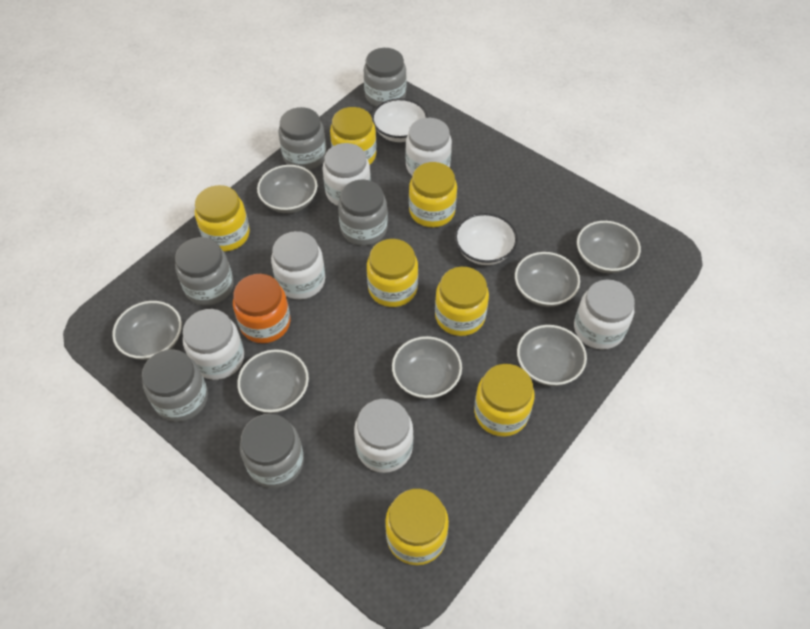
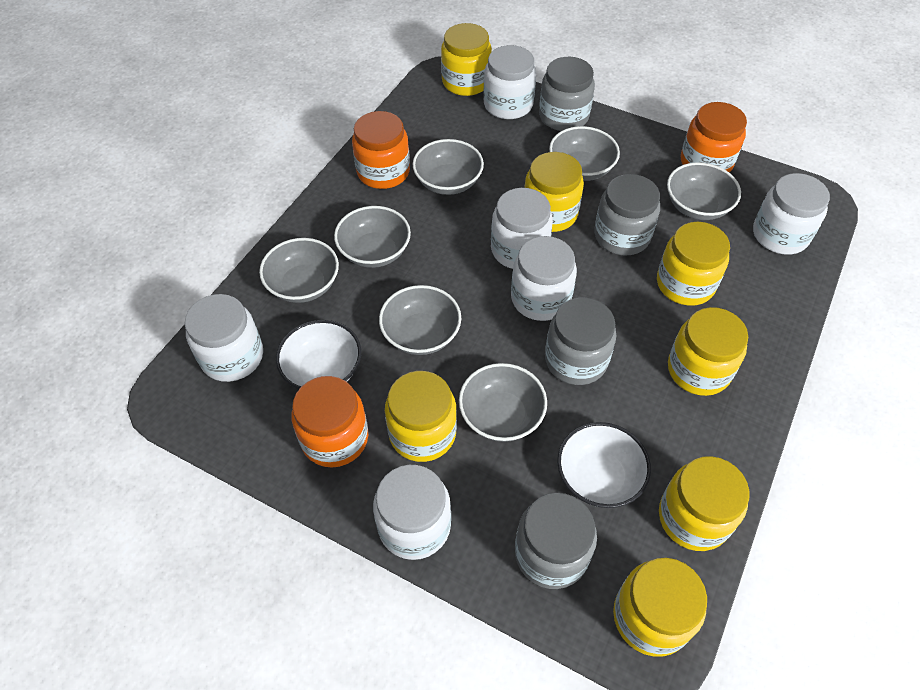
grey jar: 6 -> 4
orange jar: 1 -> 3

